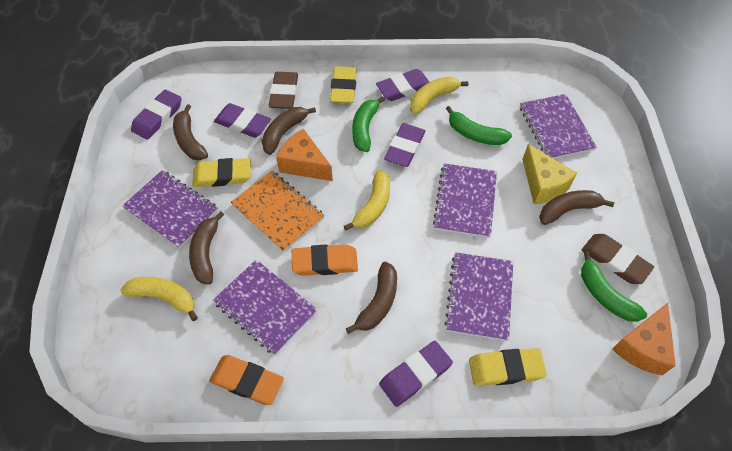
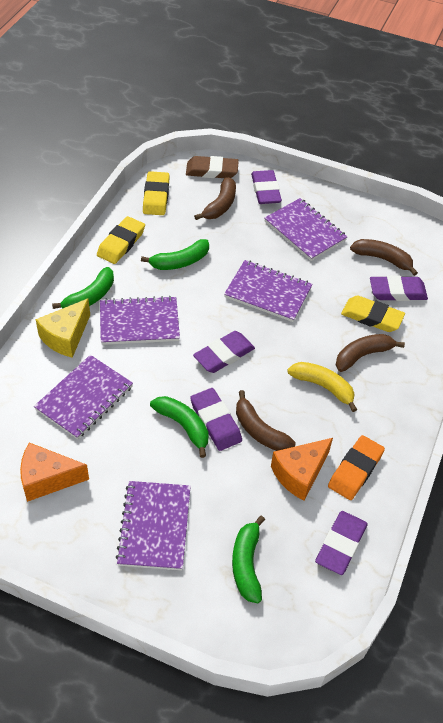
brown banana: 5 -> 4
brown eraser: 2 -> 1
green banana: 3 -> 4
orange eraser: 2 -> 1
orange notebook: 1 -> 0
yellow banana: 3 -> 1

